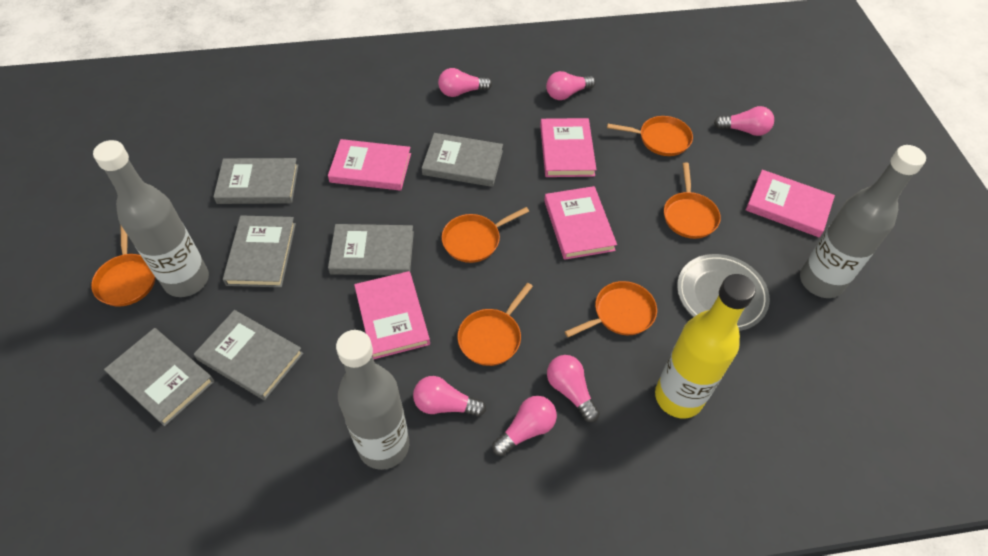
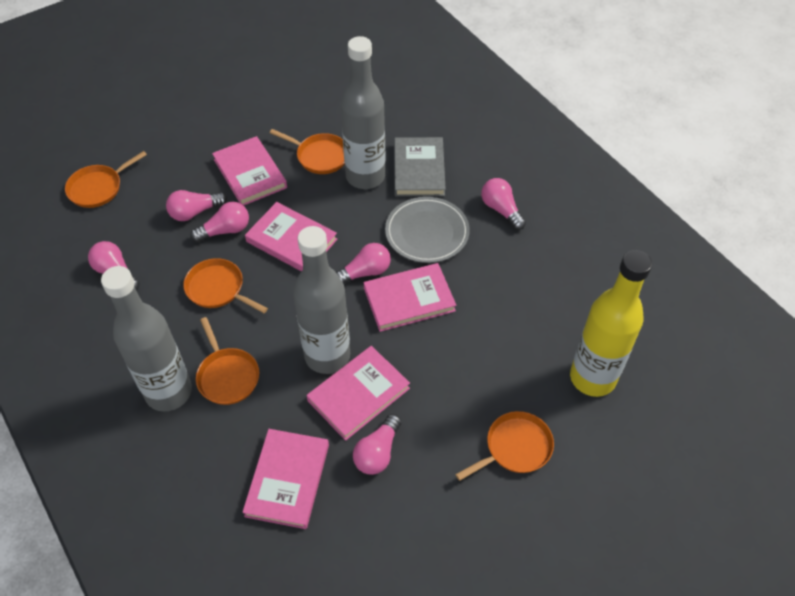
grey book: 6 -> 1
orange pan: 6 -> 5

